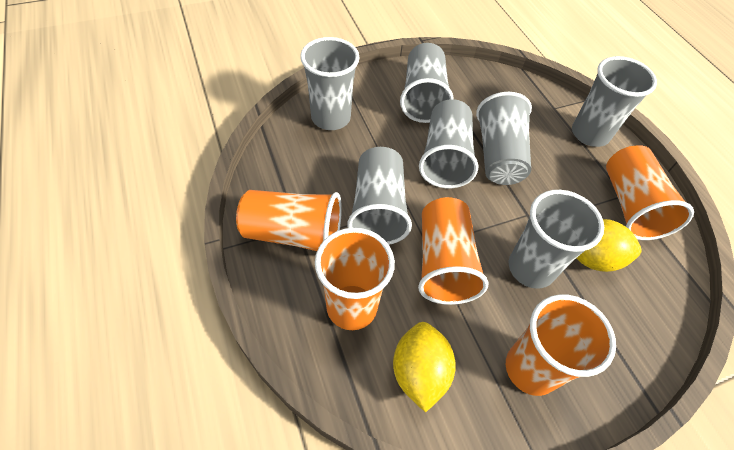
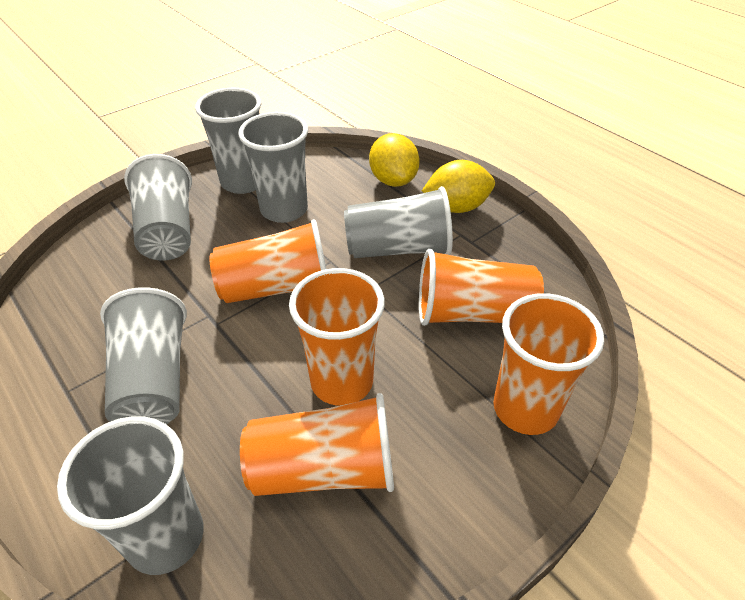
grey cup: 7 -> 6

